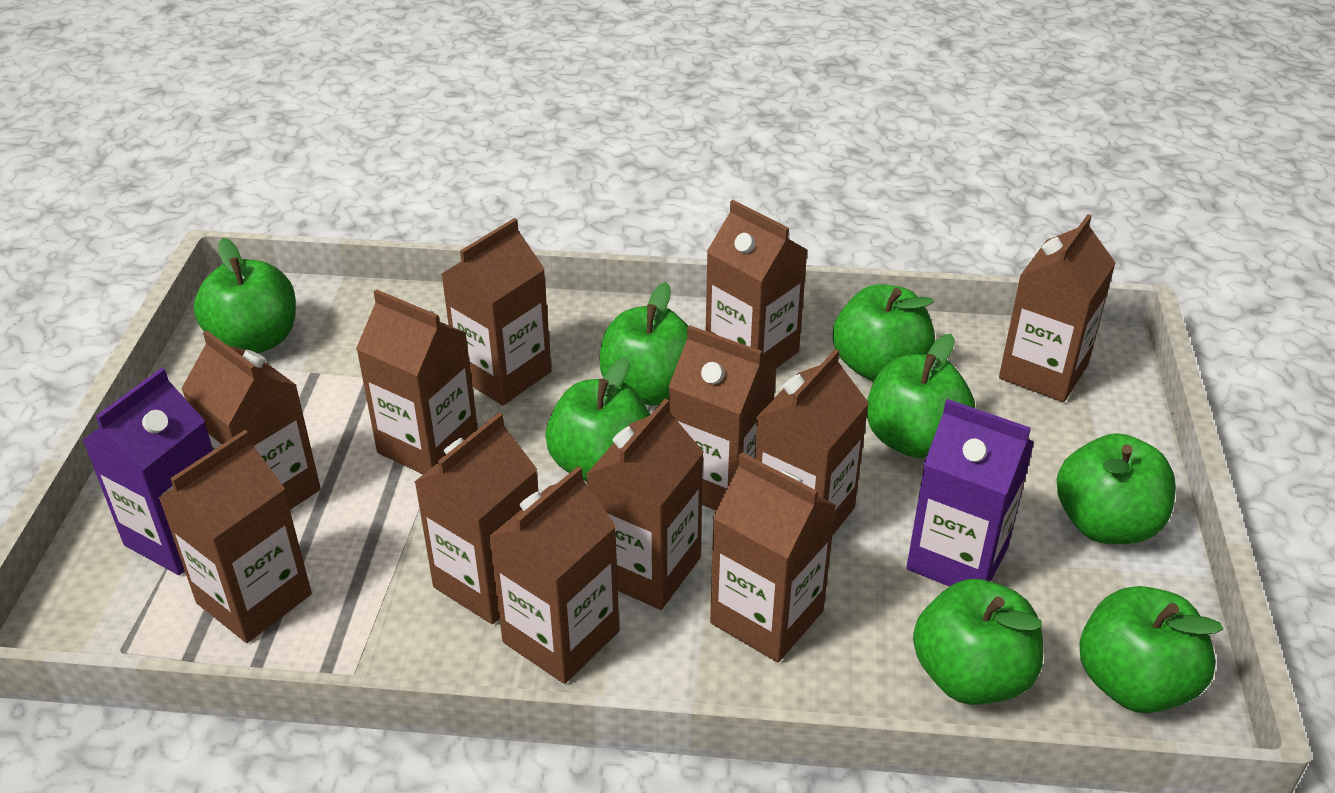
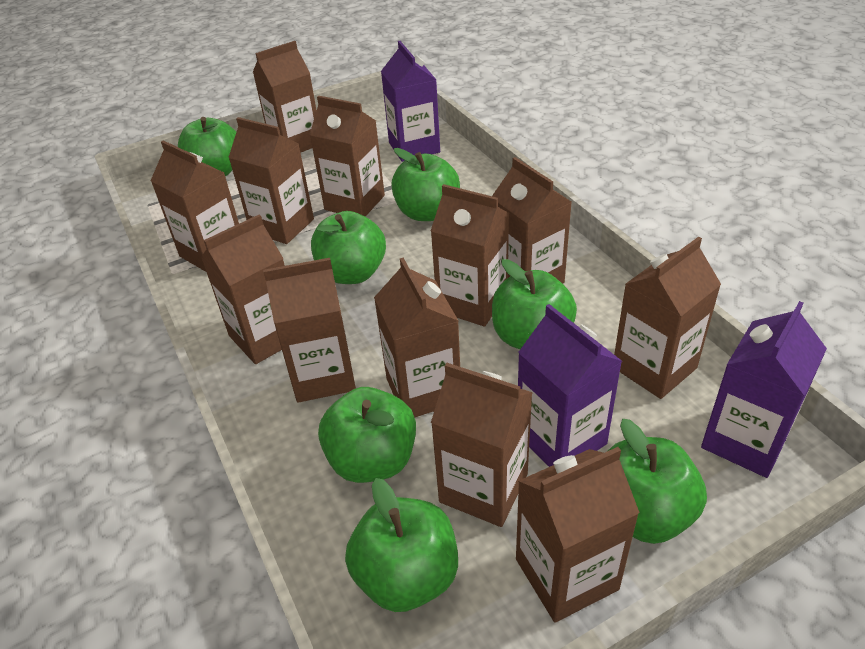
green apple: 8 -> 7
purple carton: 2 -> 3

